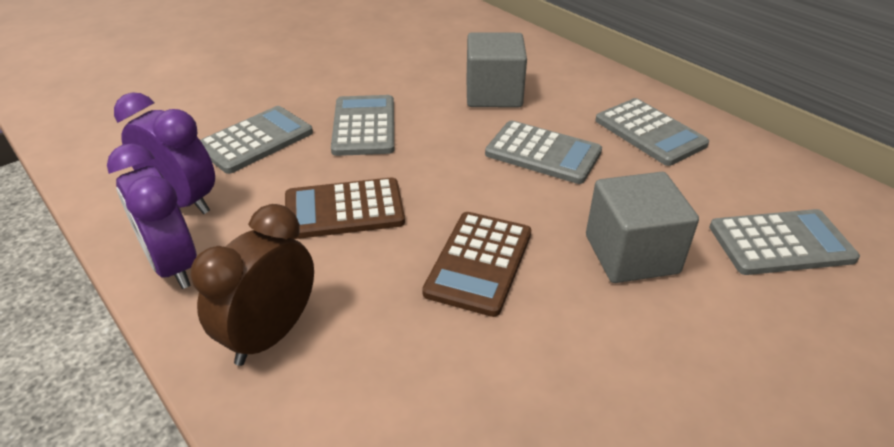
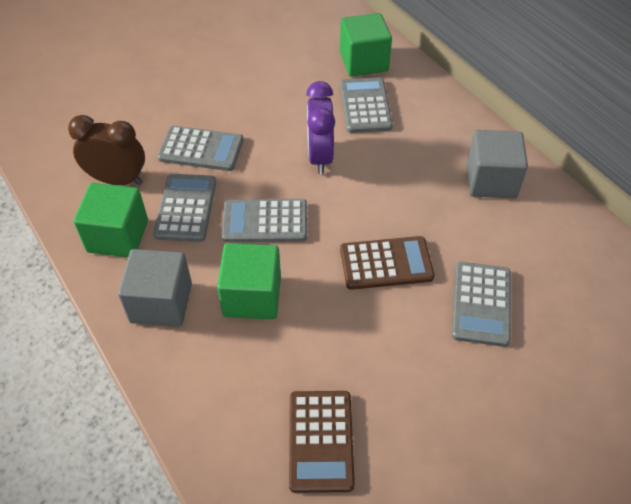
green cube: 0 -> 3
purple clock: 2 -> 1

